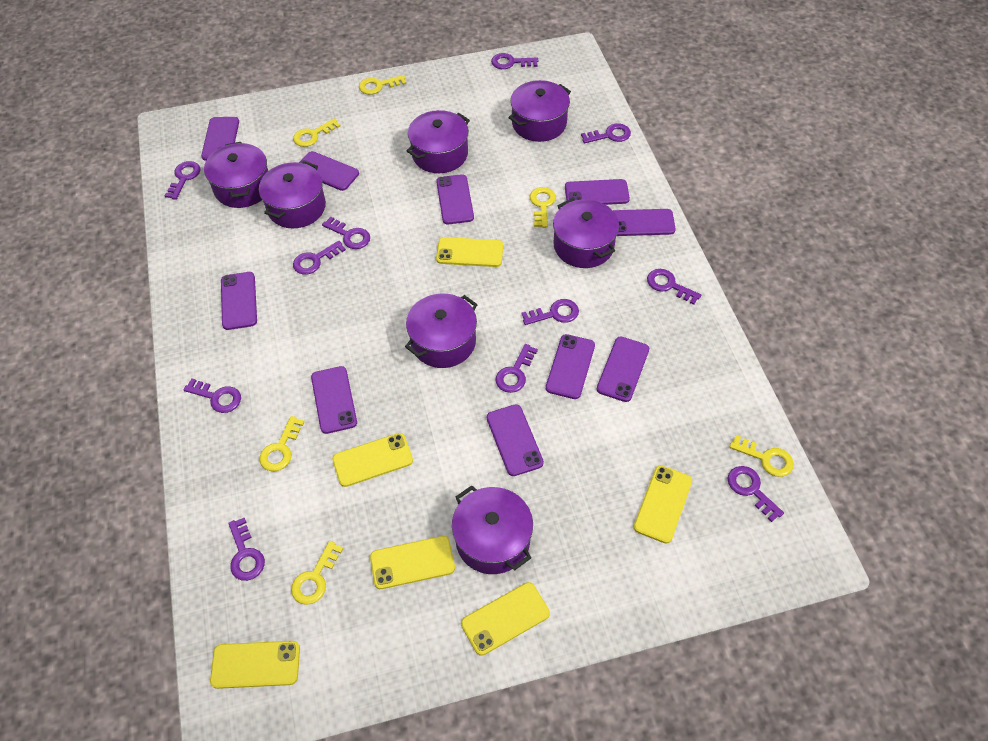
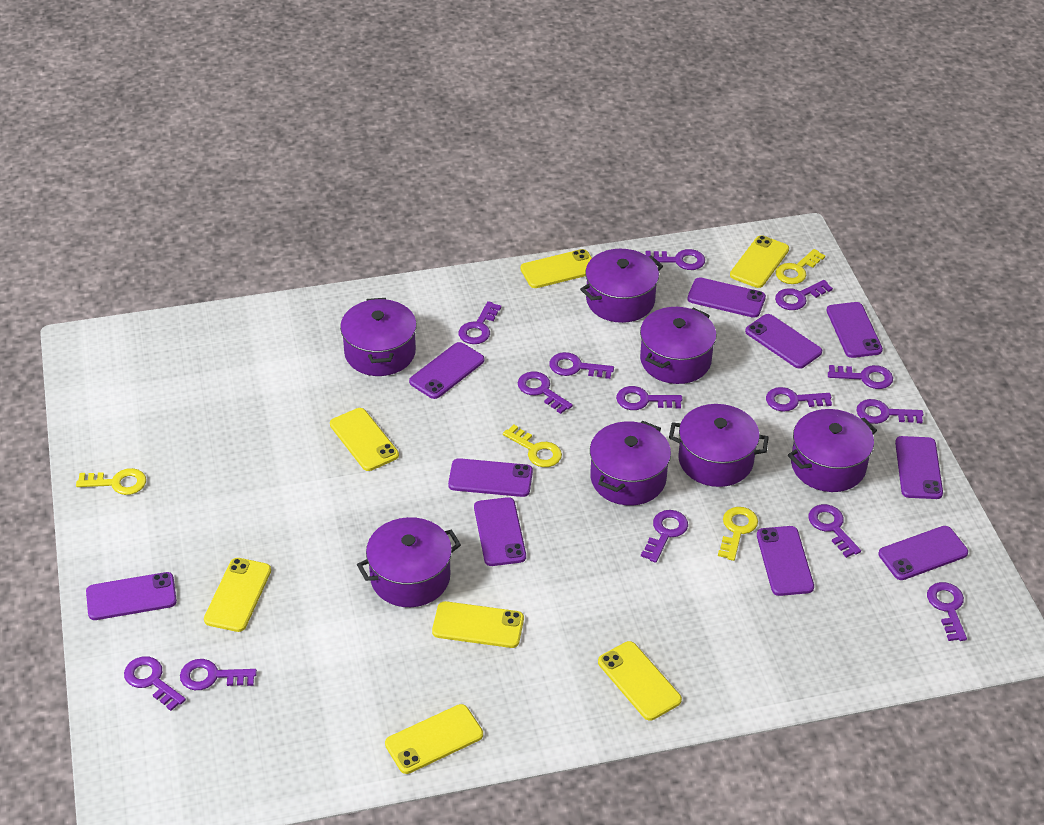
purple key: 11 -> 14
yellow key: 6 -> 4
yellow phone: 6 -> 7

